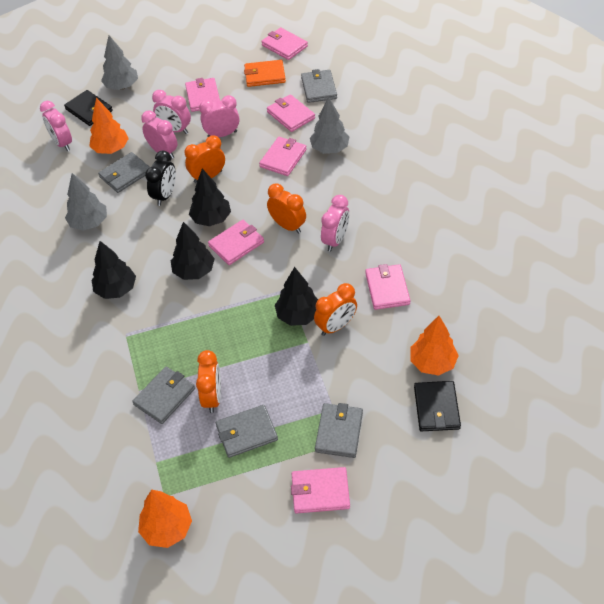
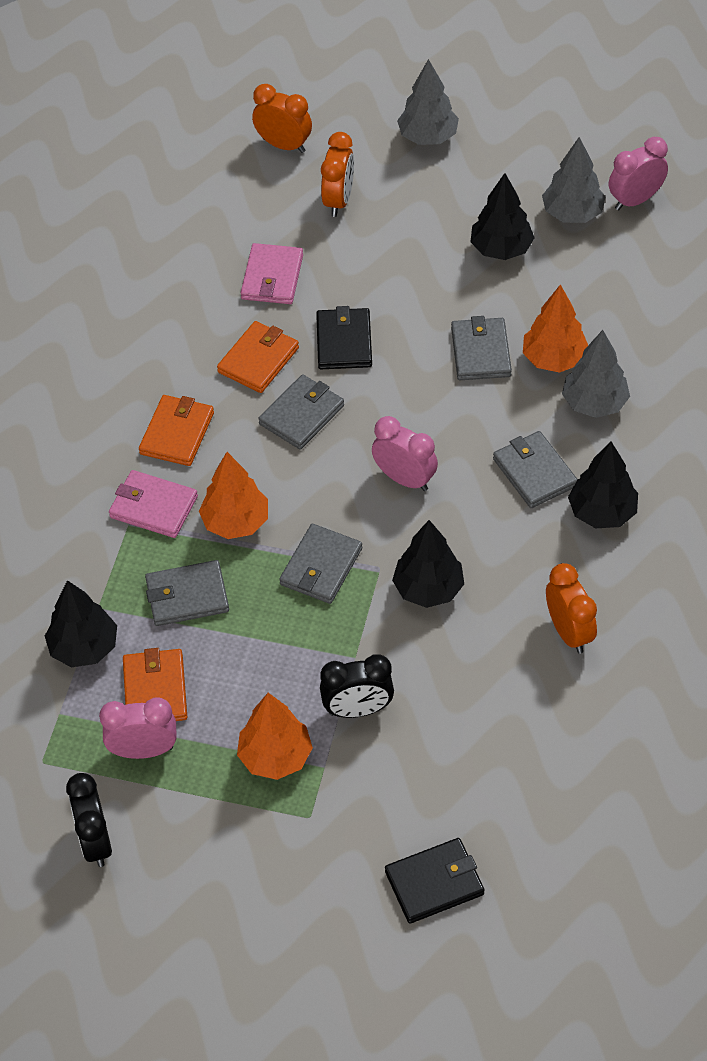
black clock: 1 -> 2
orange clock: 4 -> 3
orange wallet: 1 -> 3
pink clock: 5 -> 3
pink wallet: 7 -> 2

